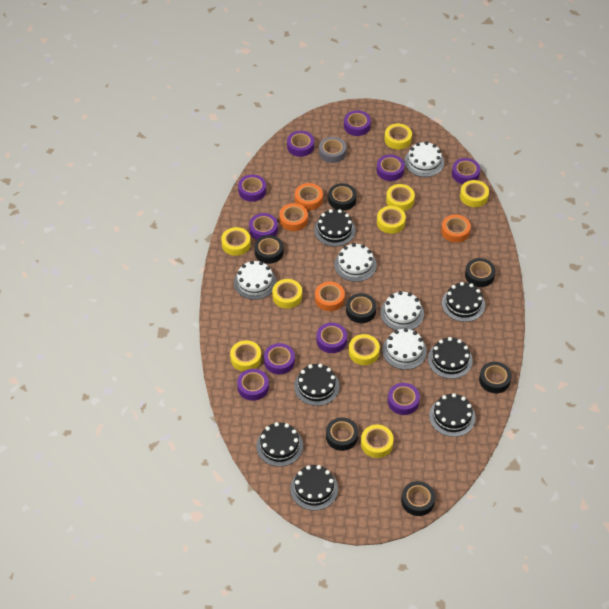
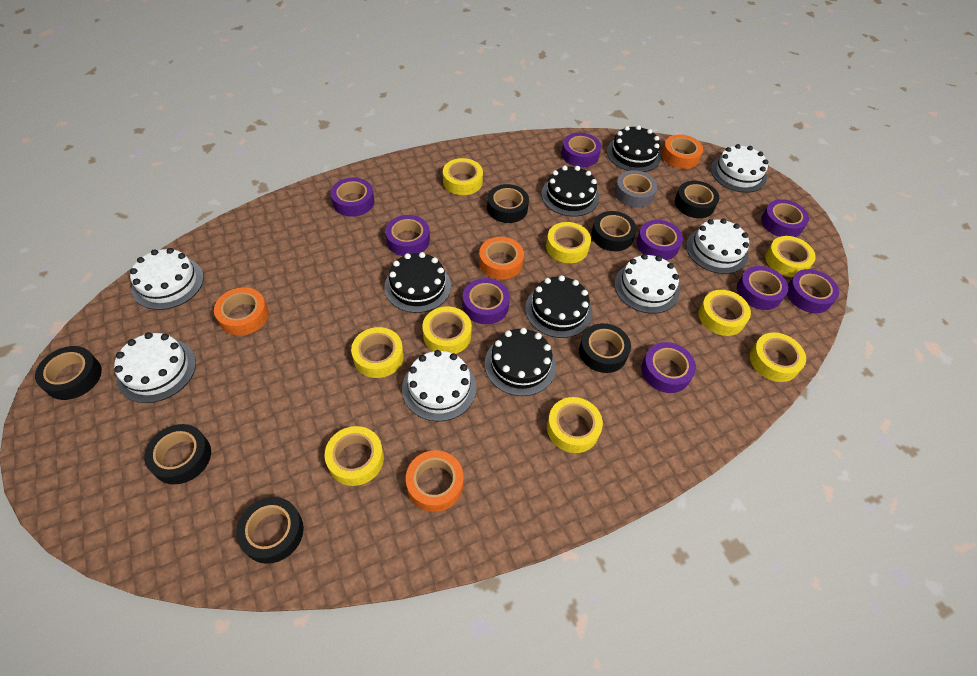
black cake: 7 -> 5
purple tape: 10 -> 9
white cake: 5 -> 6

